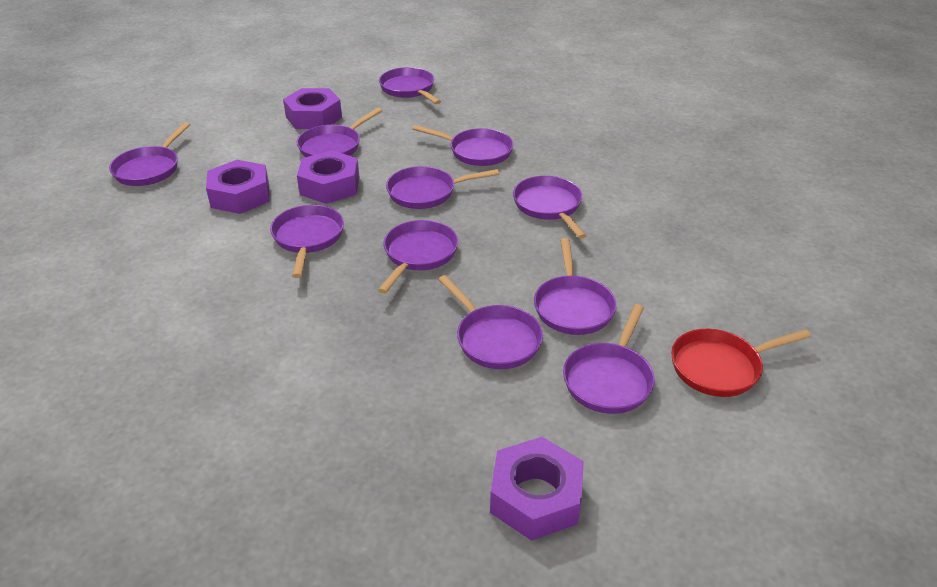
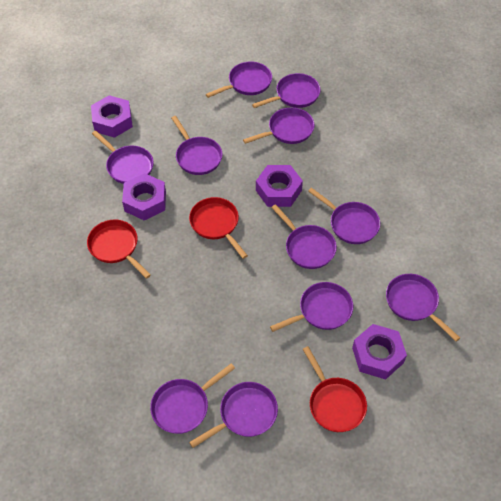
red pan: 1 -> 3

